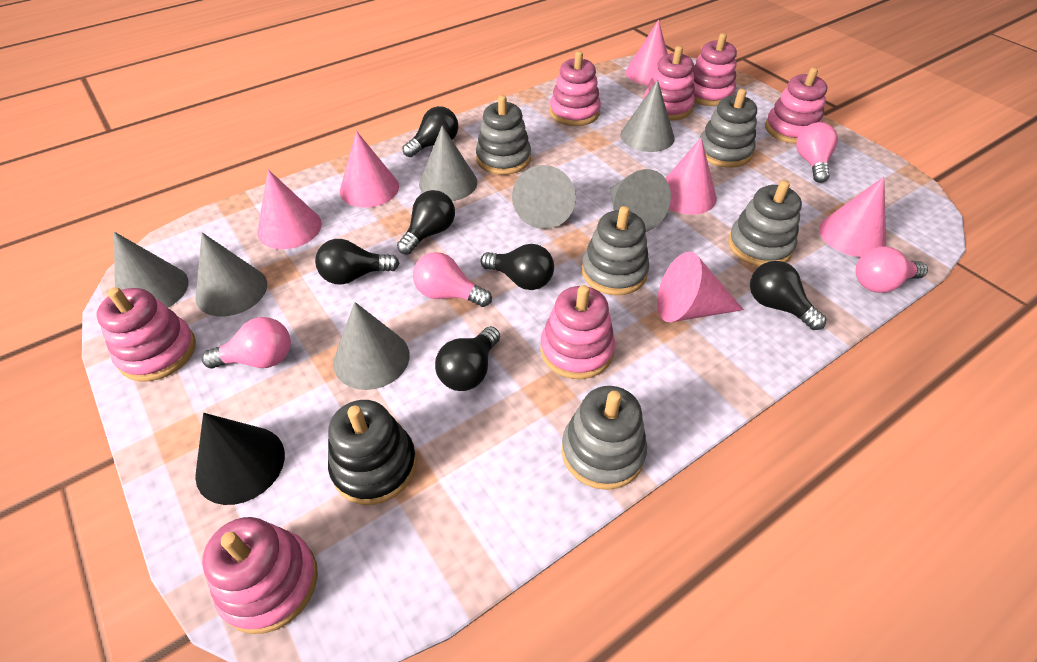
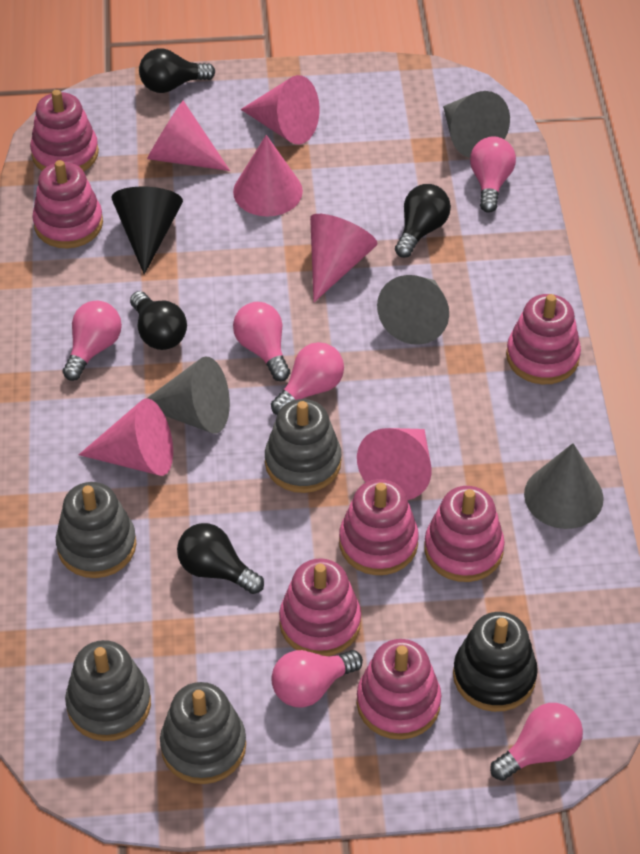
black light bulb: 6 -> 4
grey cone: 7 -> 4
grey stacking toy: 5 -> 4
pink light bulb: 4 -> 6

